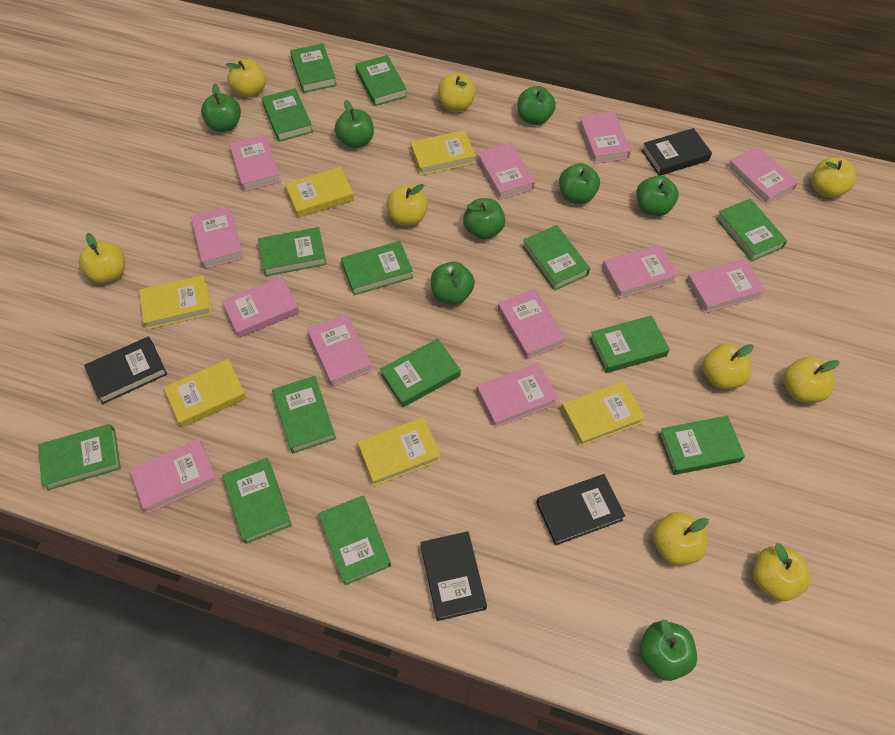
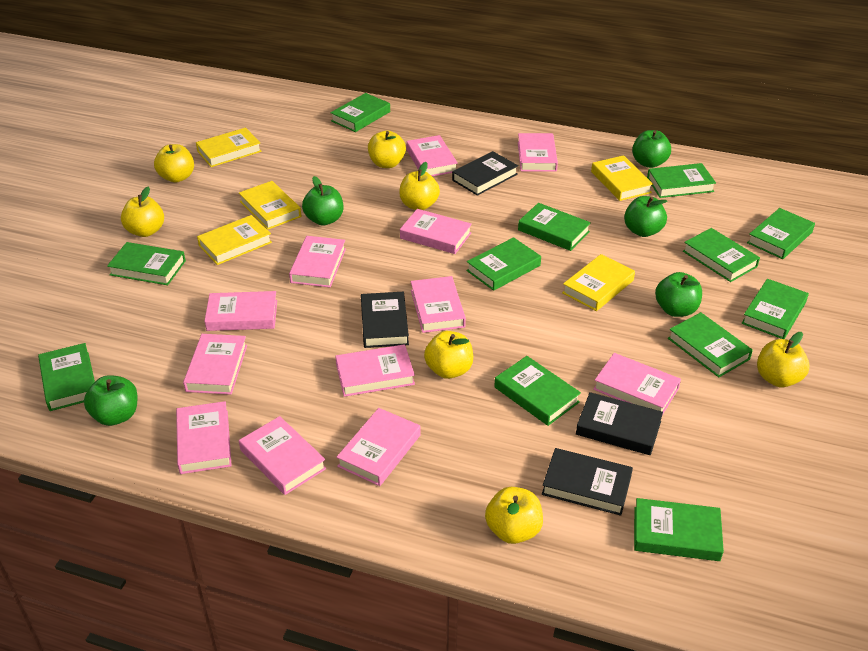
green apple: 8 -> 5
green book: 14 -> 12
yellow apple: 9 -> 7
yellow book: 6 -> 5

